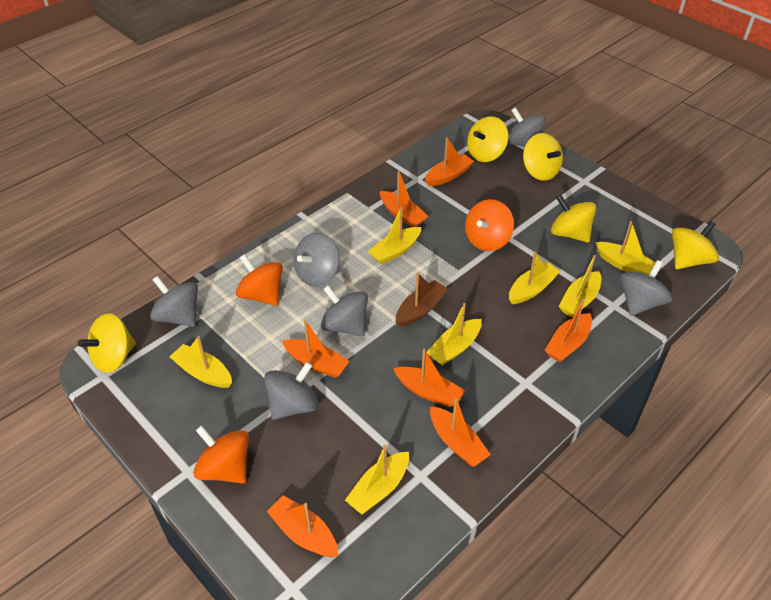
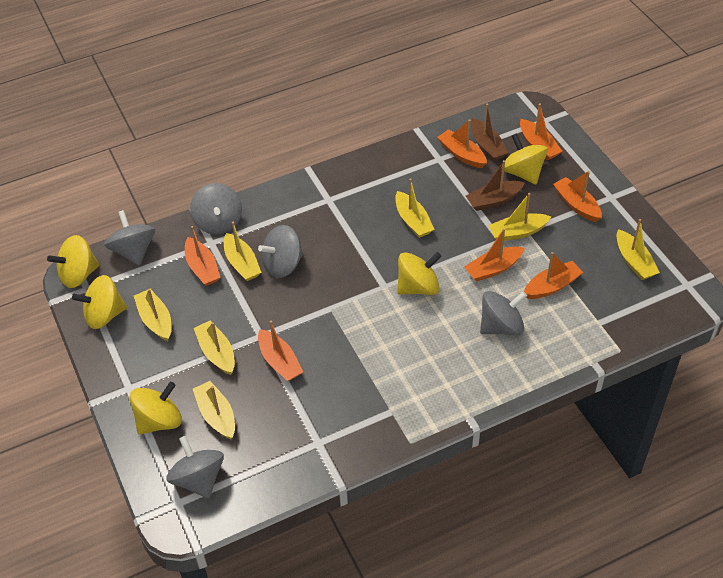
brown boat: 1 -> 2
grey spinning top: 6 -> 5
orange spinning top: 3 -> 0

